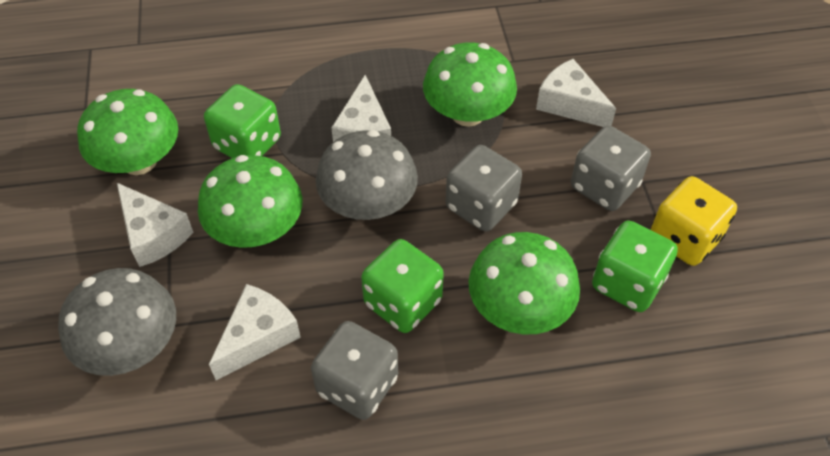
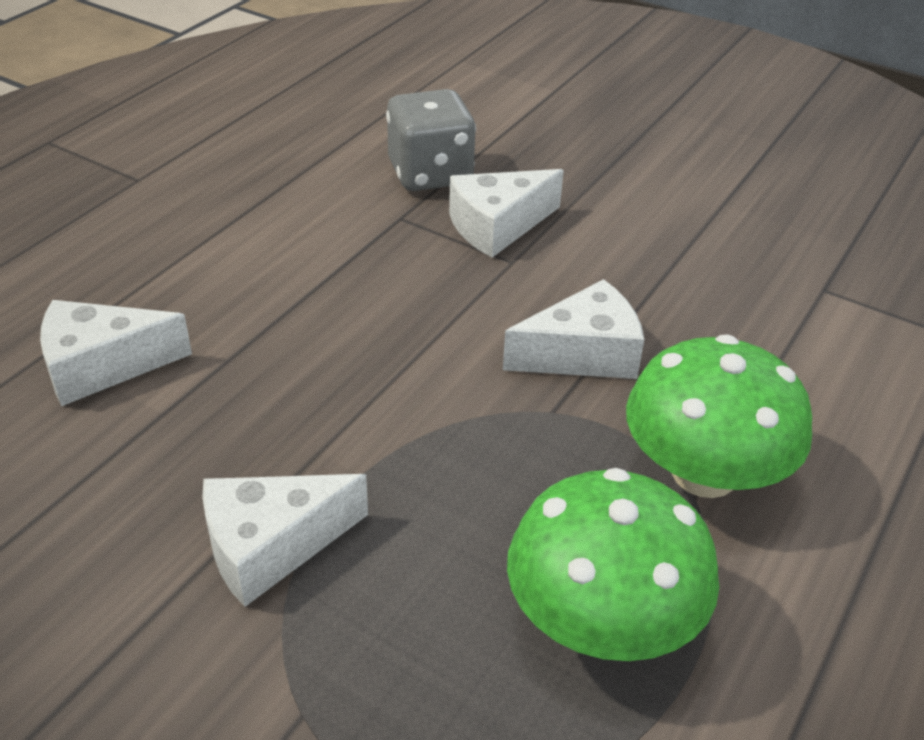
green dice: 3 -> 0
green mushroom: 4 -> 2
grey dice: 3 -> 1
grey mushroom: 2 -> 0
yellow dice: 1 -> 0

